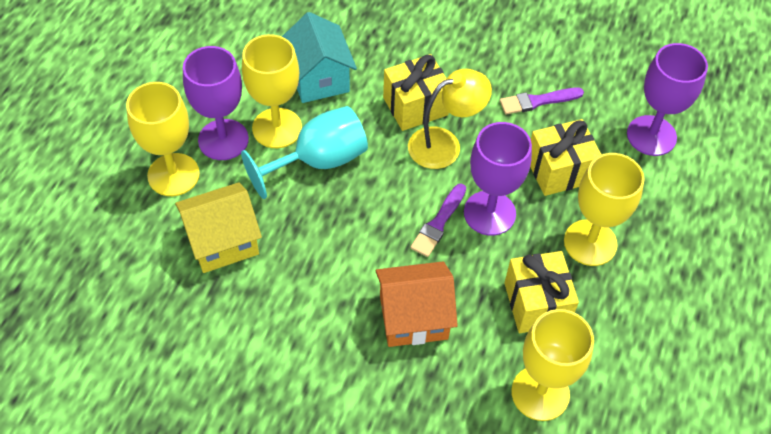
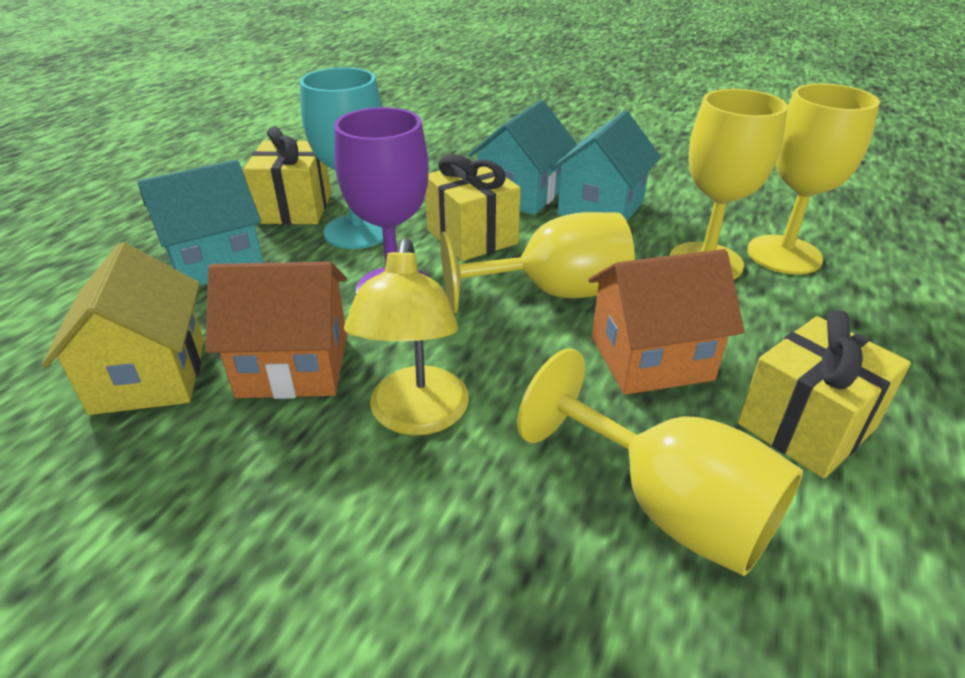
orange house: 1 -> 2
purple brush: 2 -> 0
purple goblet: 3 -> 1
turquoise house: 1 -> 3

